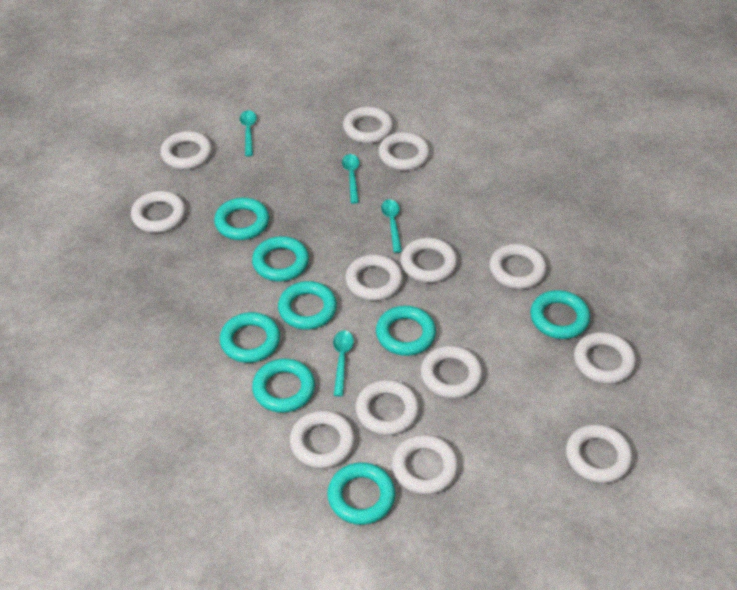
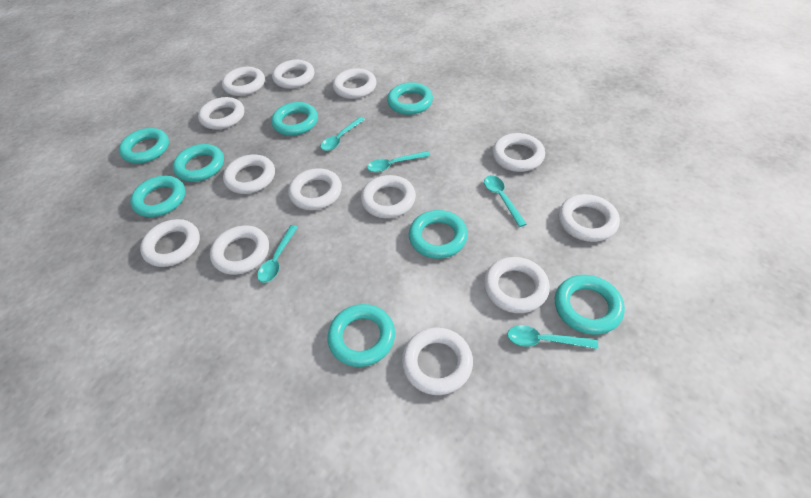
turquoise spoon: 4 -> 5

